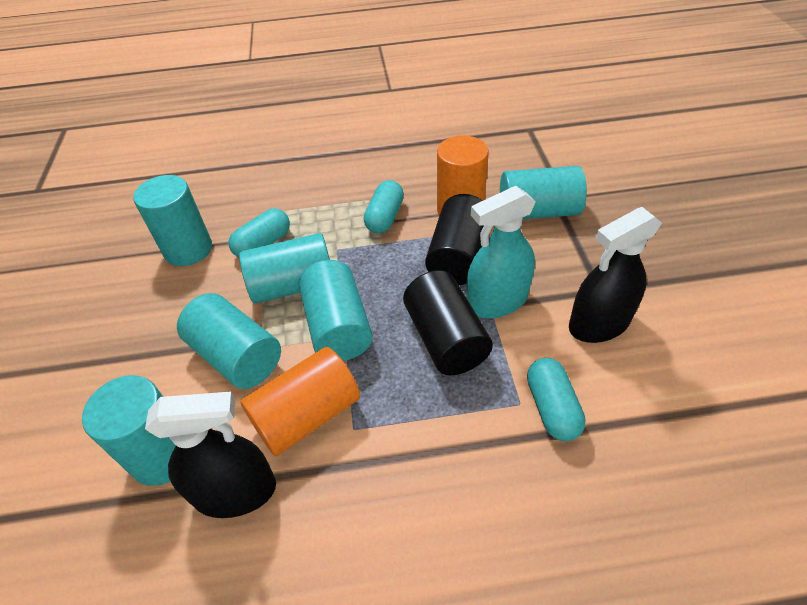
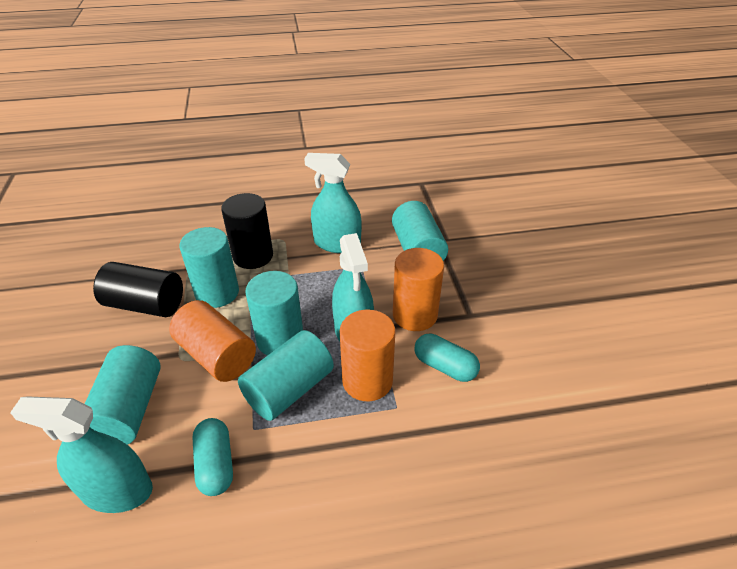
black spray bottle: 2 -> 0
orange cylinder: 2 -> 3
turquoise capsule: 3 -> 2
turquoise cylinder: 6 -> 5
turquoise spray bottle: 1 -> 3

